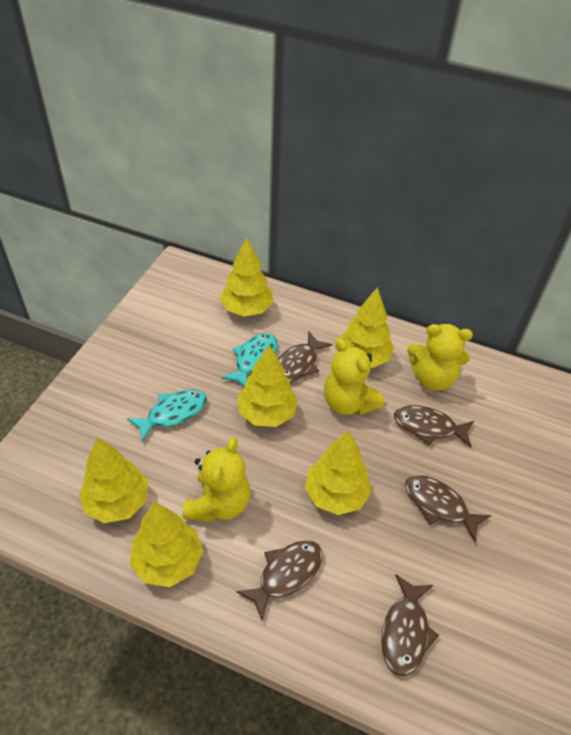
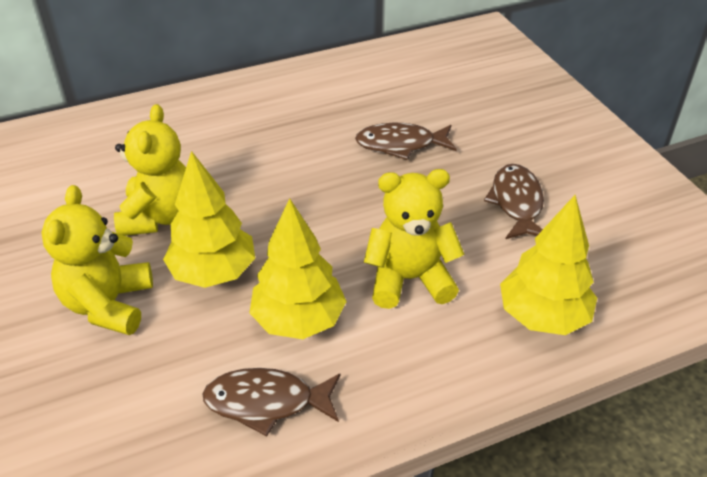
brown fish: 5 -> 3
turquoise fish: 2 -> 0
yellow tree: 6 -> 3

